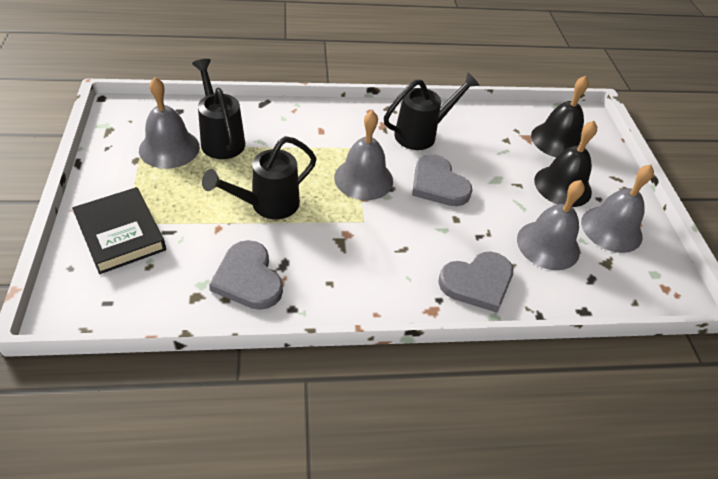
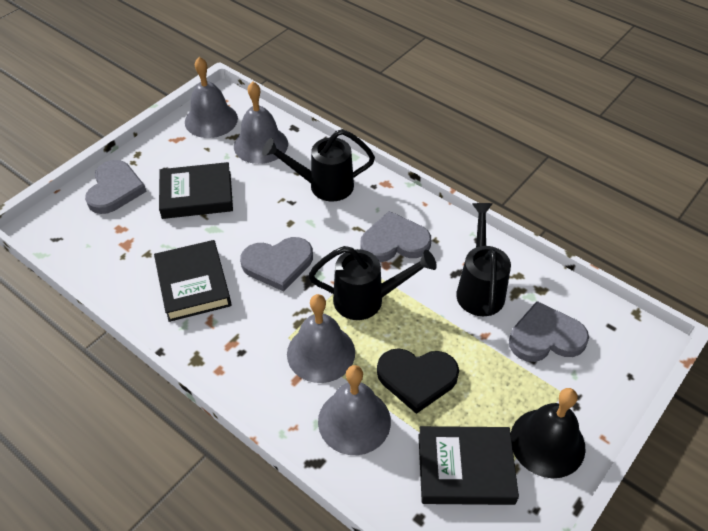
black bell: 2 -> 1
black book: 1 -> 3
black heart: 0 -> 1
grey heart: 3 -> 4

